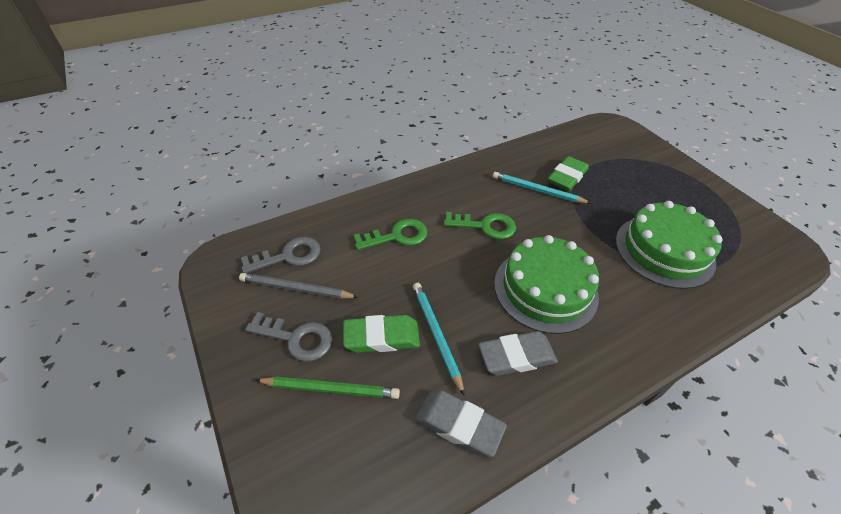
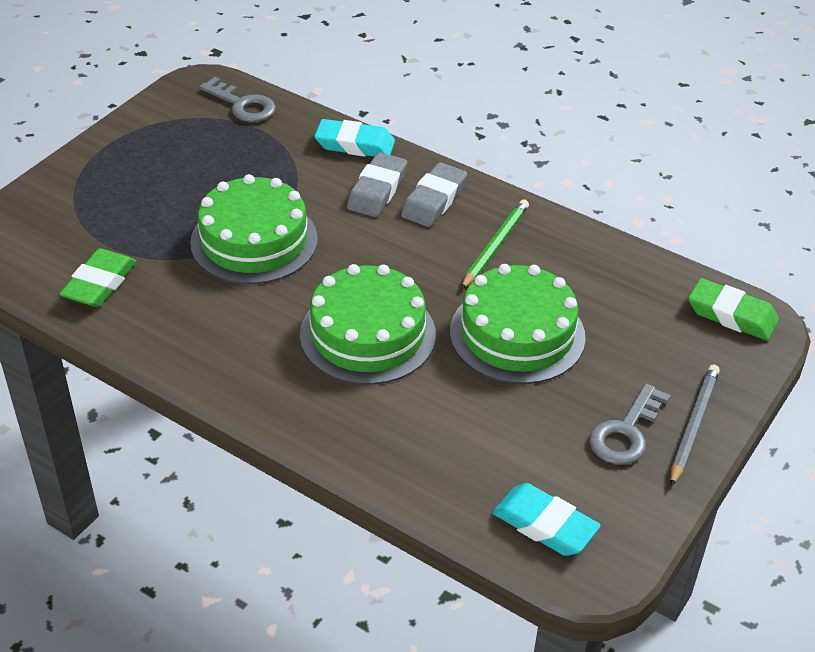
green cake: 2 -> 3
green key: 2 -> 0
turquoise eraser: 0 -> 2
turquoise pencil: 2 -> 0

